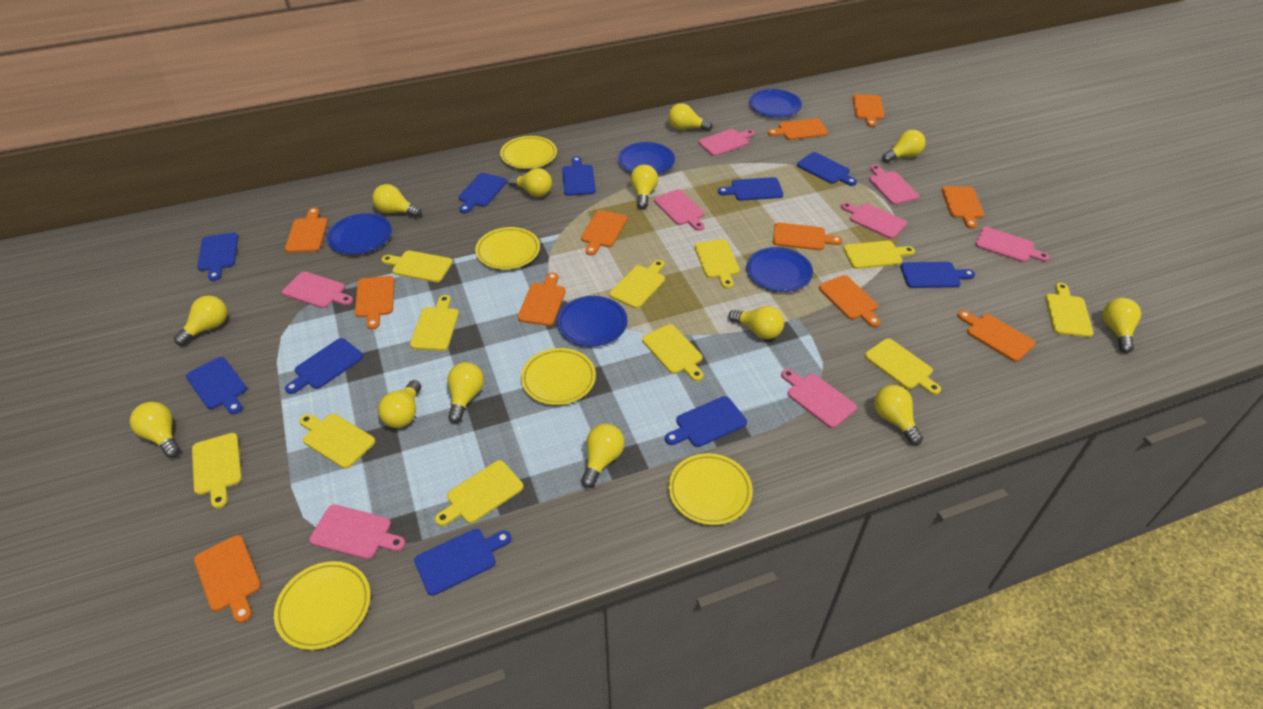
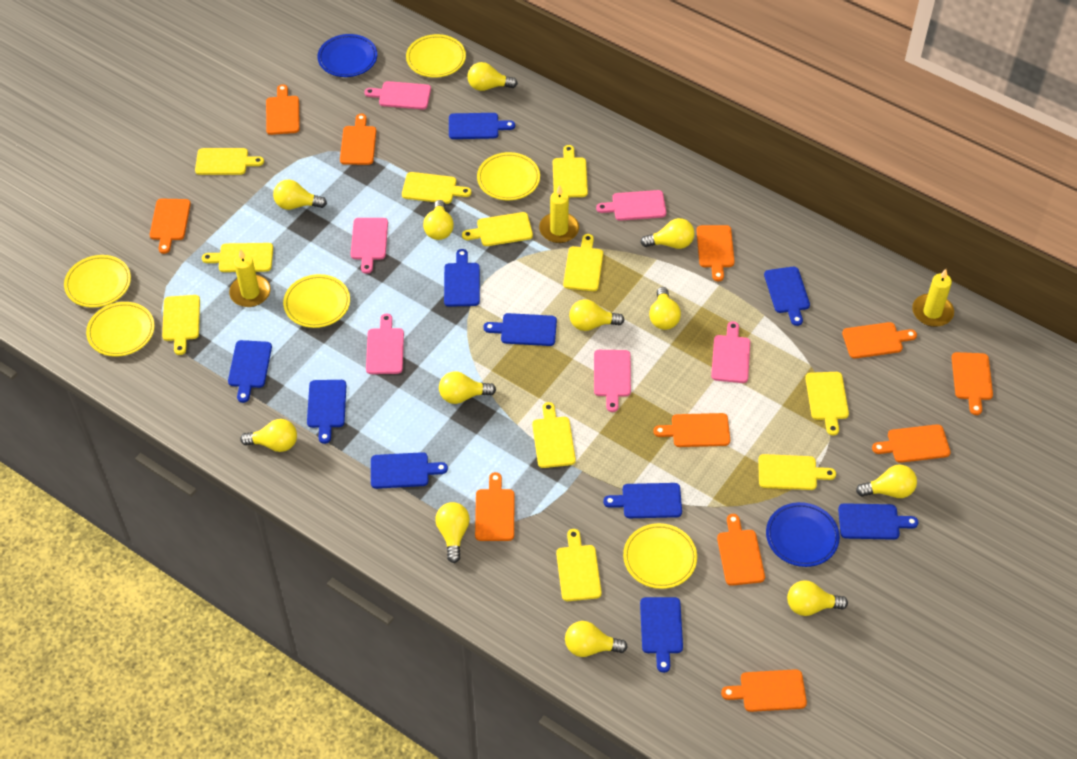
blue plate: 5 -> 2
pink cutting board: 8 -> 6
yellow candle: 0 -> 3
yellow light bulb: 13 -> 12
yellow plate: 5 -> 6

